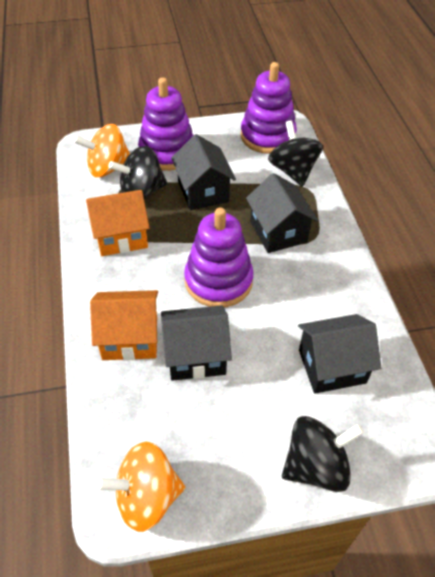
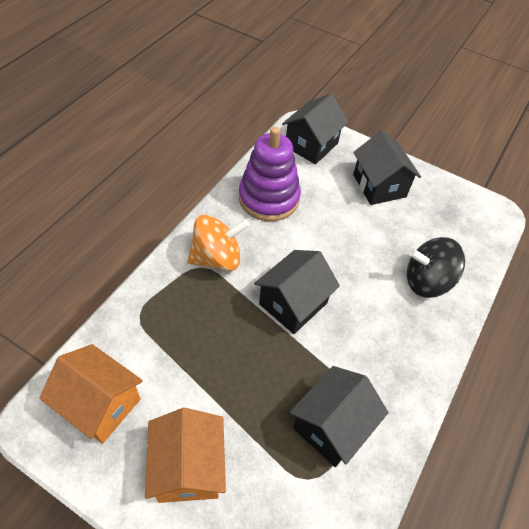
black spinning top: 3 -> 1
orange spinning top: 2 -> 1
purple stacking toy: 3 -> 1

